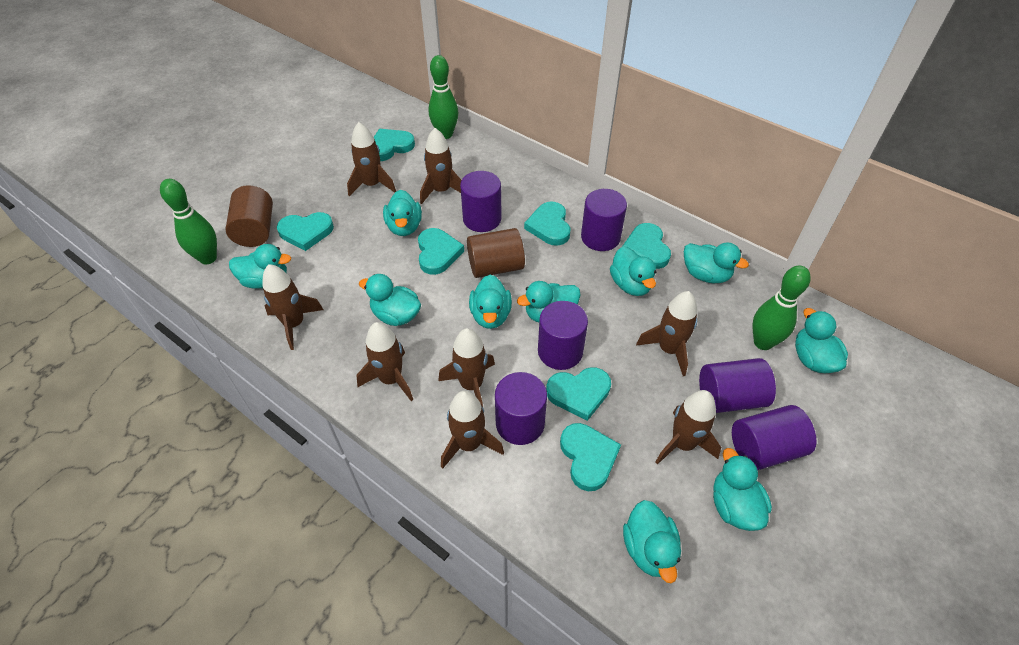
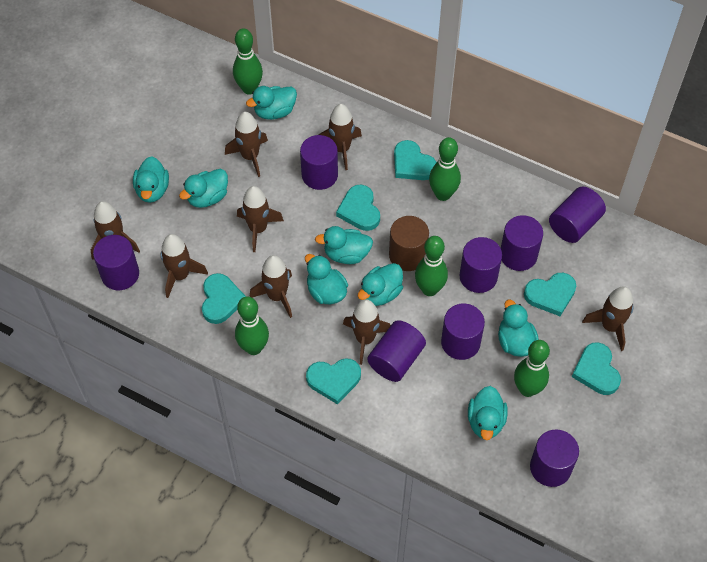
brown cylinder: 2 -> 1
green bowling pin: 3 -> 5
purple cylinder: 6 -> 8
turquoise duck: 10 -> 8
turquoise heart: 7 -> 6

